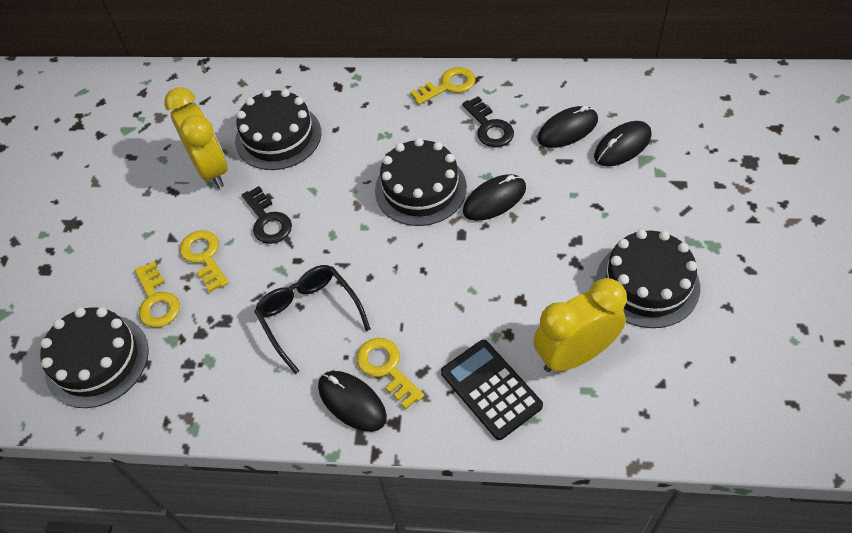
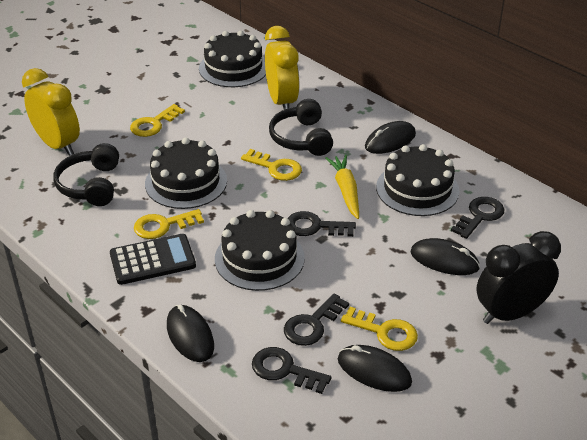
black clock: 0 -> 1
black glasses: 1 -> 0
black headphones: 0 -> 2
black key: 2 -> 4
yellow carrot: 0 -> 1

